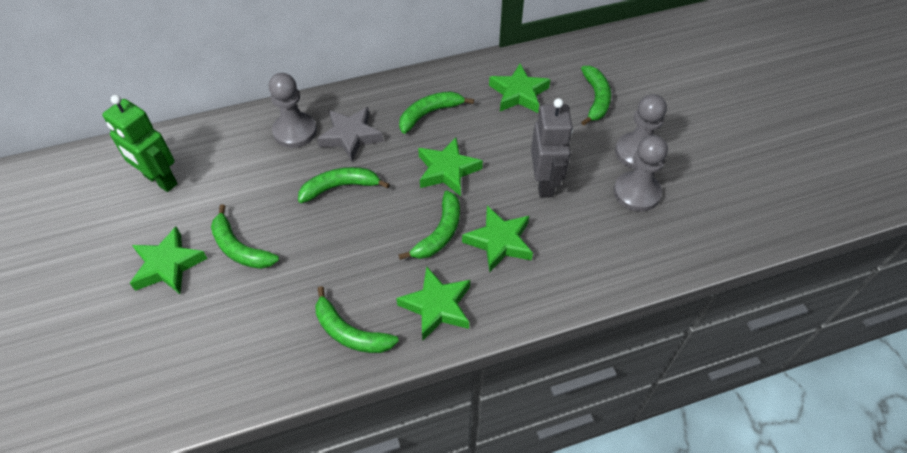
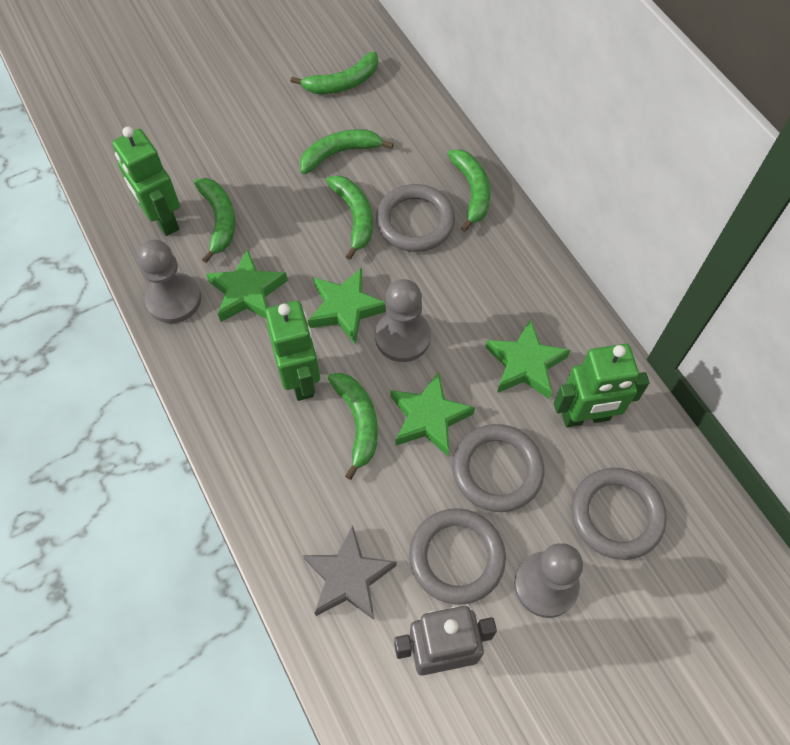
green robot: 1 -> 3
green star: 5 -> 4
grey ring: 0 -> 4

